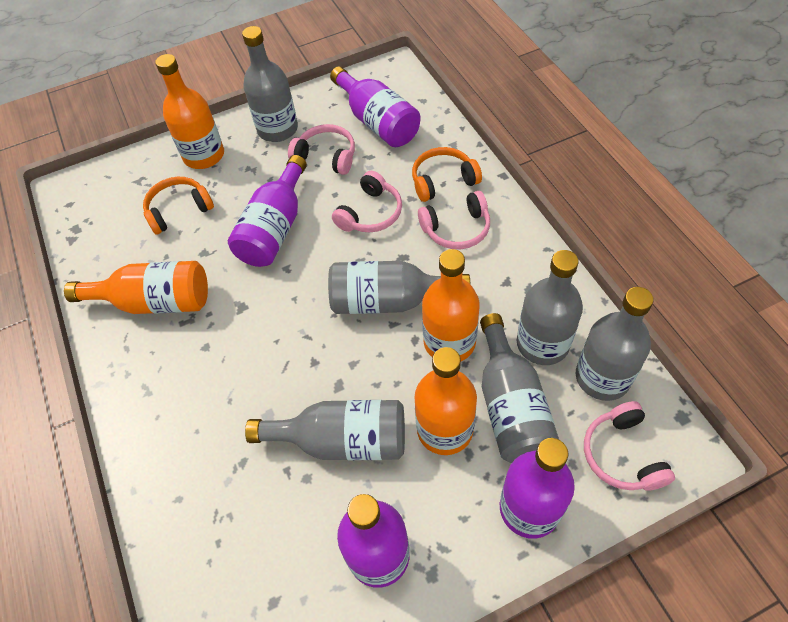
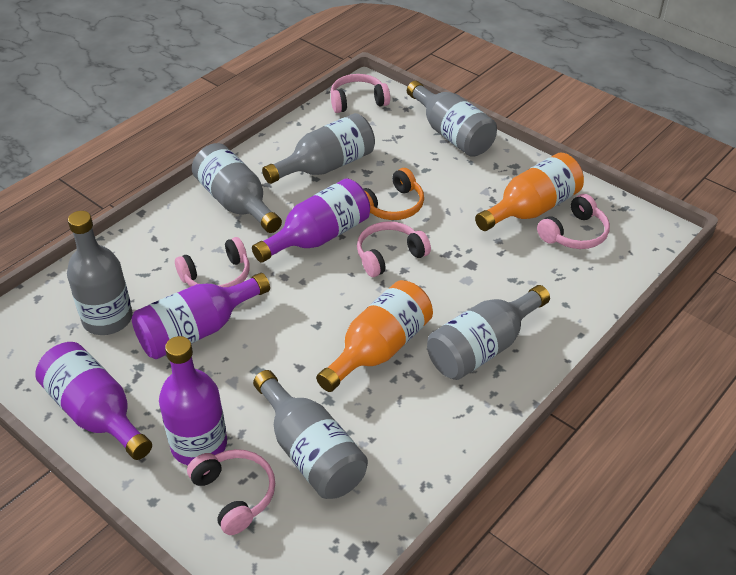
orange bottle: 4 -> 2
orange headphones: 2 -> 1
pink headphones: 4 -> 5

